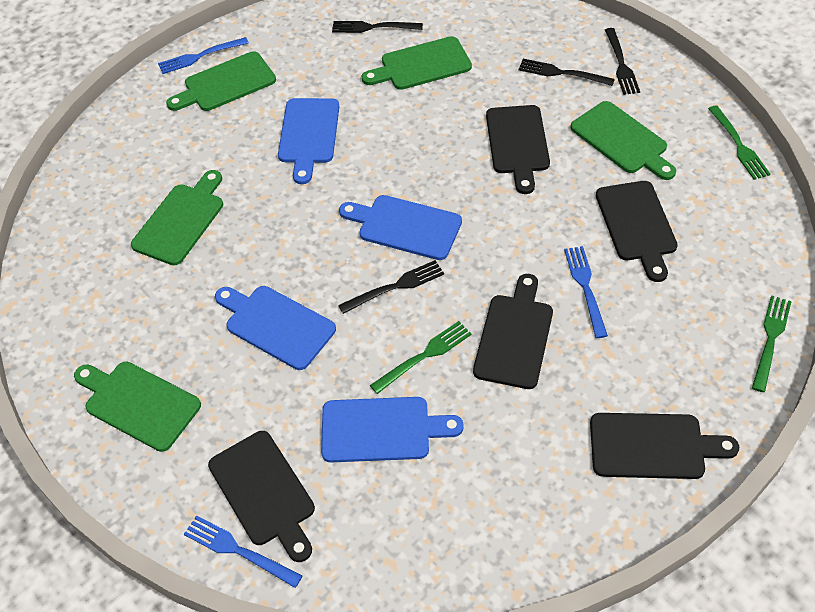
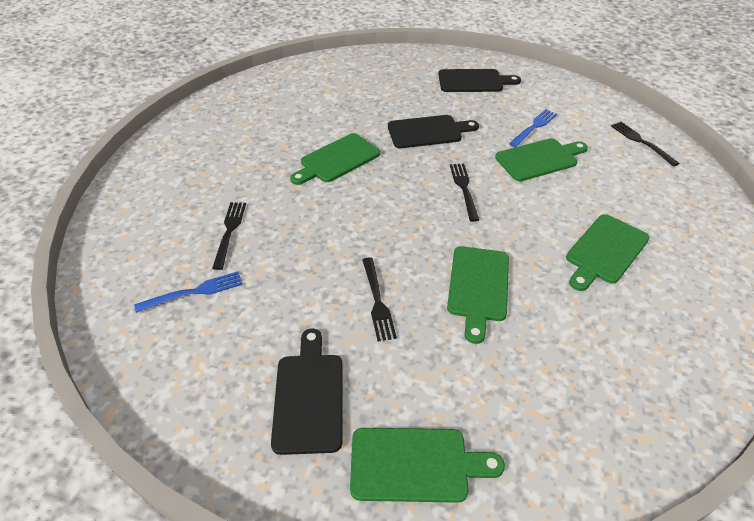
black cutting board: 5 -> 3
blue cutting board: 4 -> 0
blue fork: 3 -> 2
green fork: 3 -> 0

